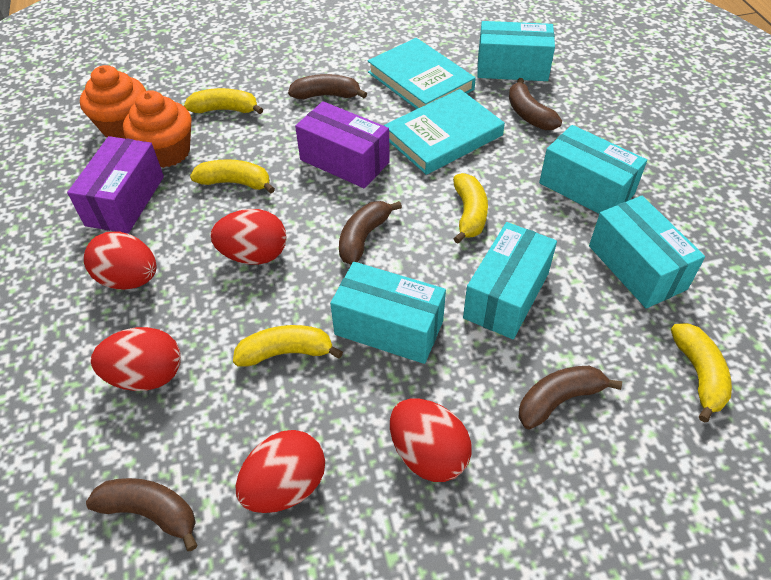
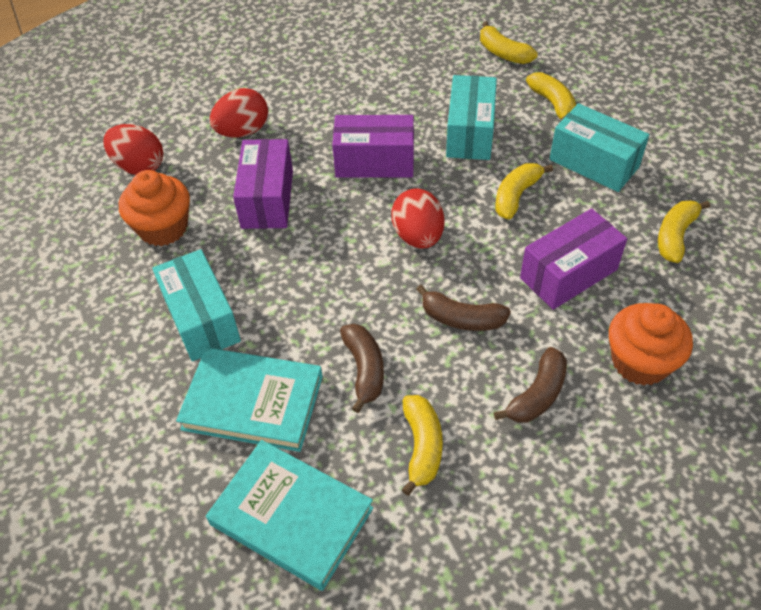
brown banana: 5 -> 3
purple box: 2 -> 3
red egg: 5 -> 3
turquoise box: 5 -> 3

